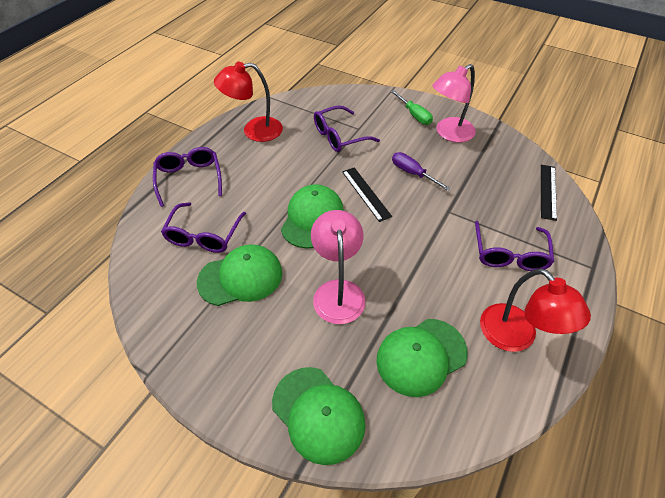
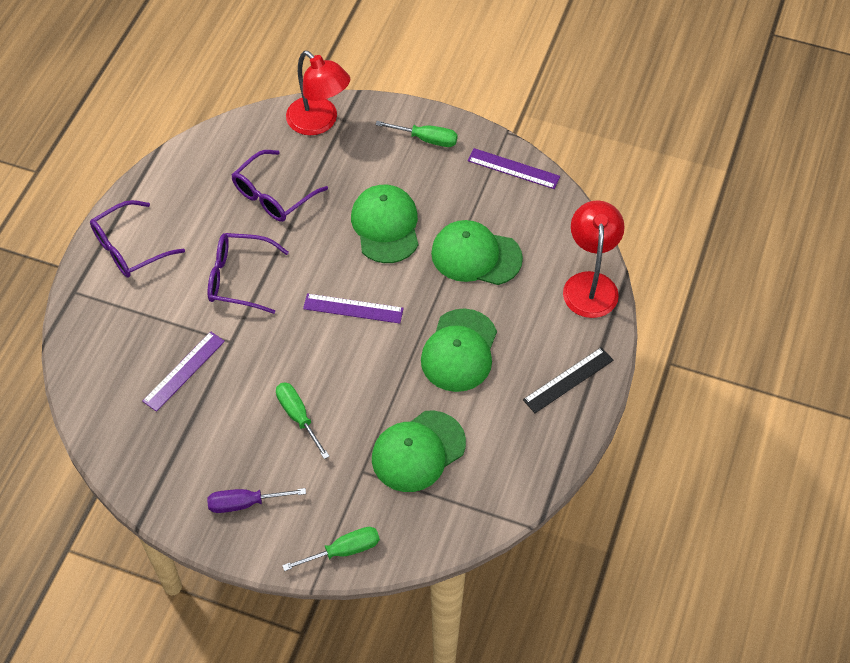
black ruler: 2 -> 1
green screwdriver: 1 -> 3
pink lamp: 2 -> 0
purple glasses: 4 -> 3
purple ruler: 0 -> 3

